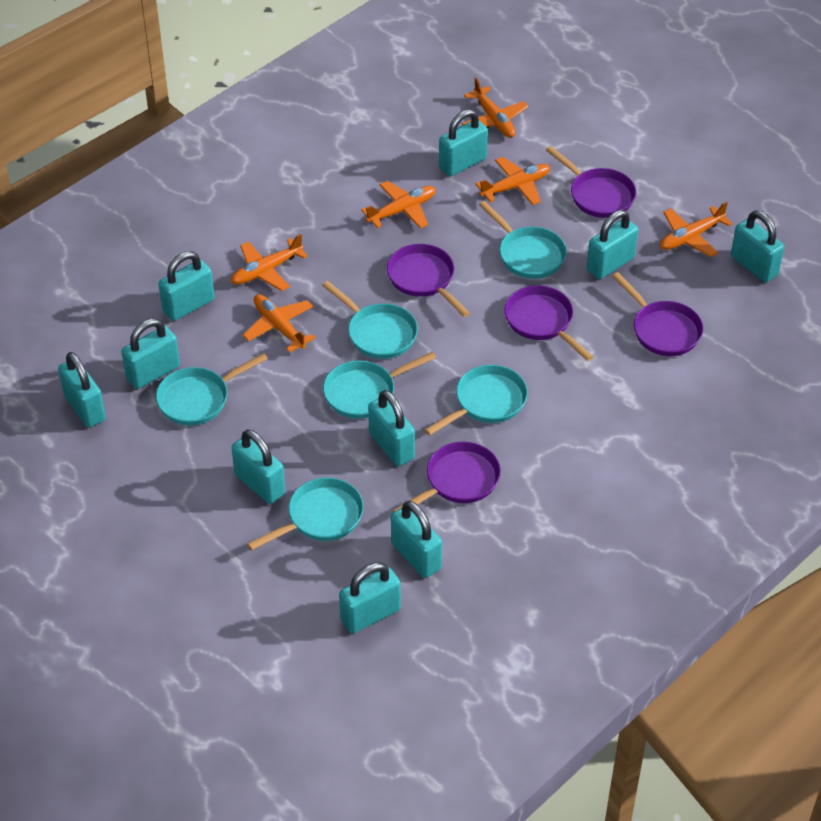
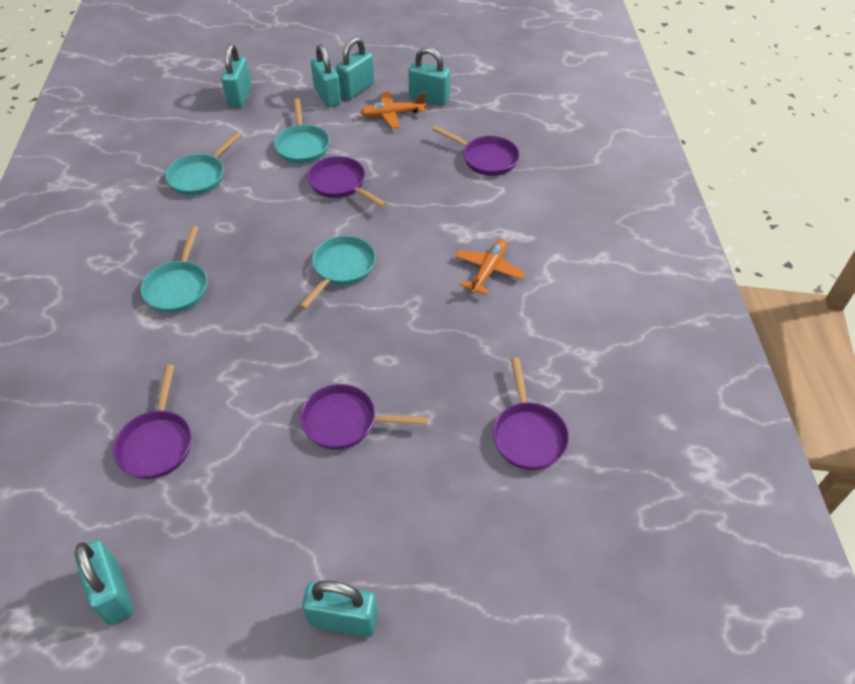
orange plane: 6 -> 2
turquoise padlock: 10 -> 6
turquoise pan: 6 -> 4

